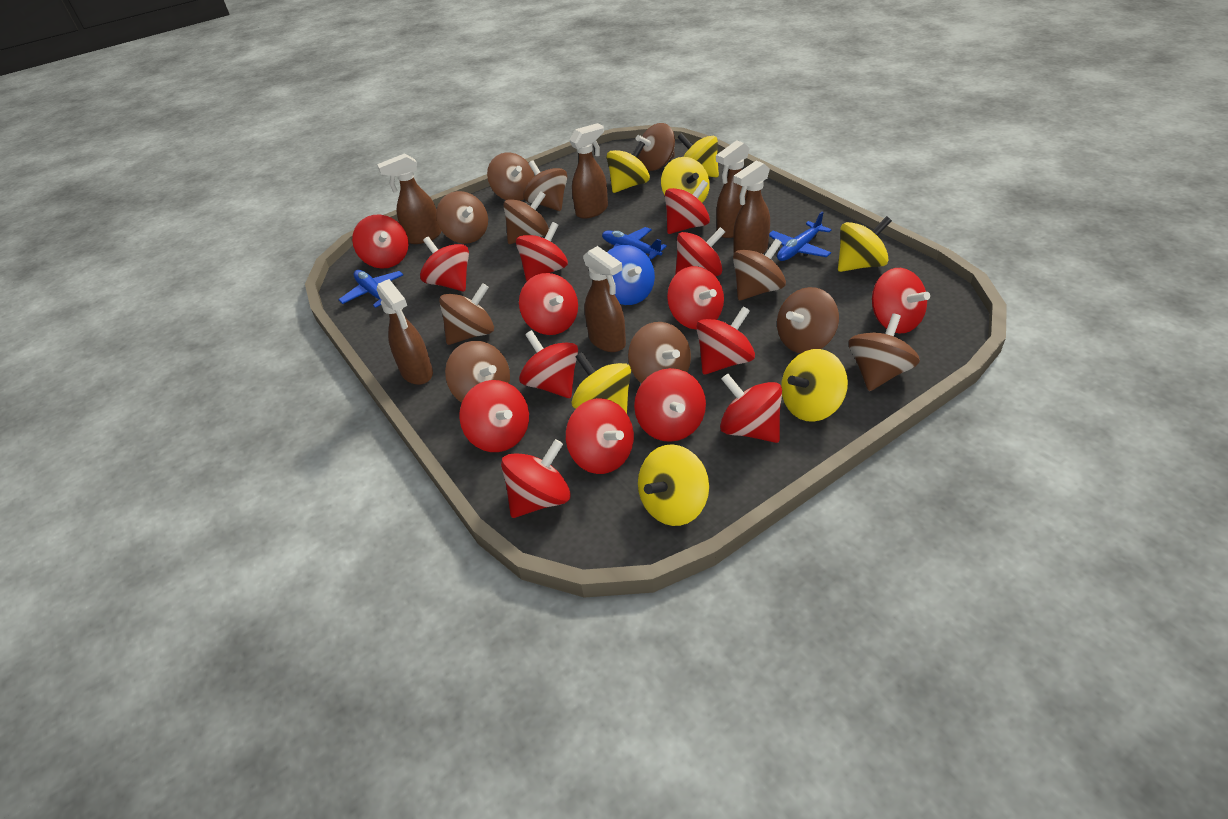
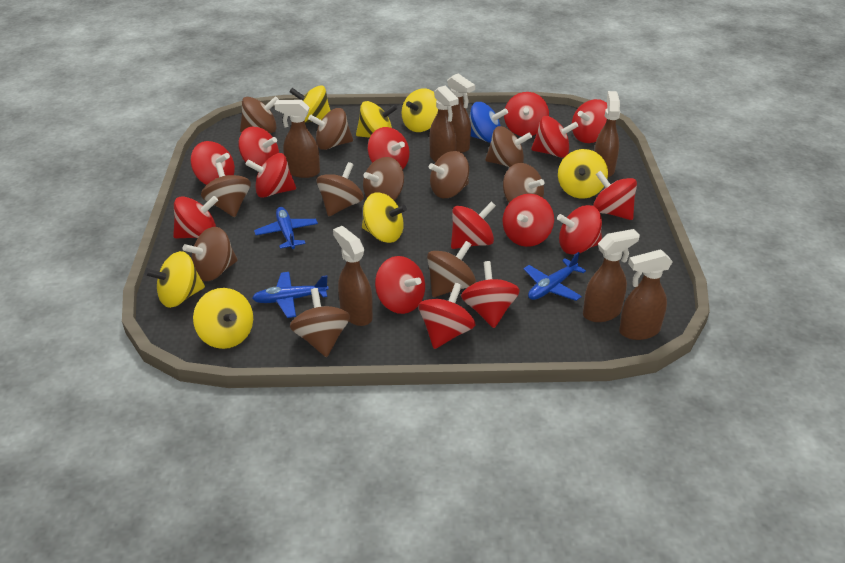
brown spray bottle: 6 -> 7

